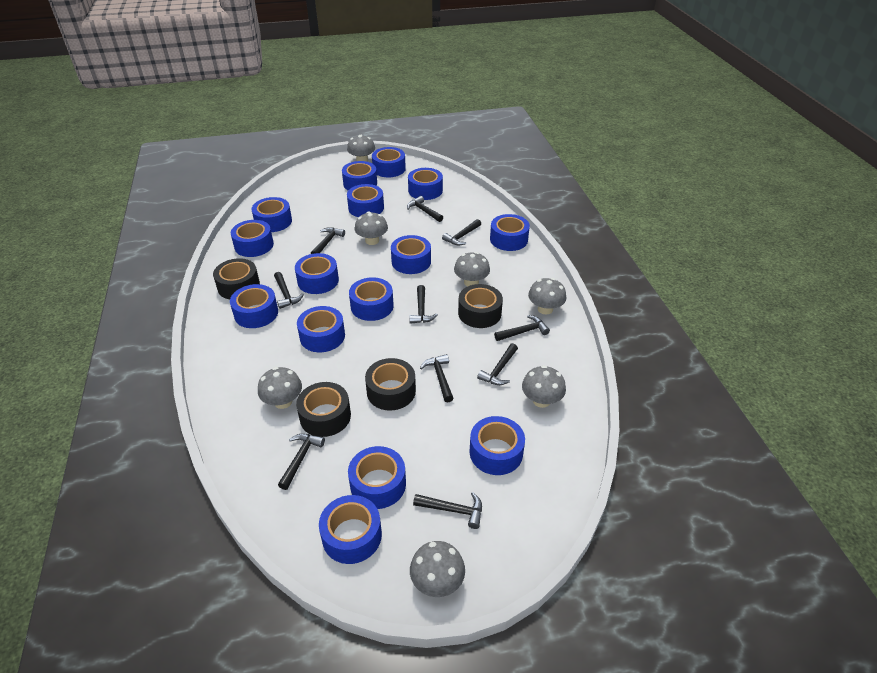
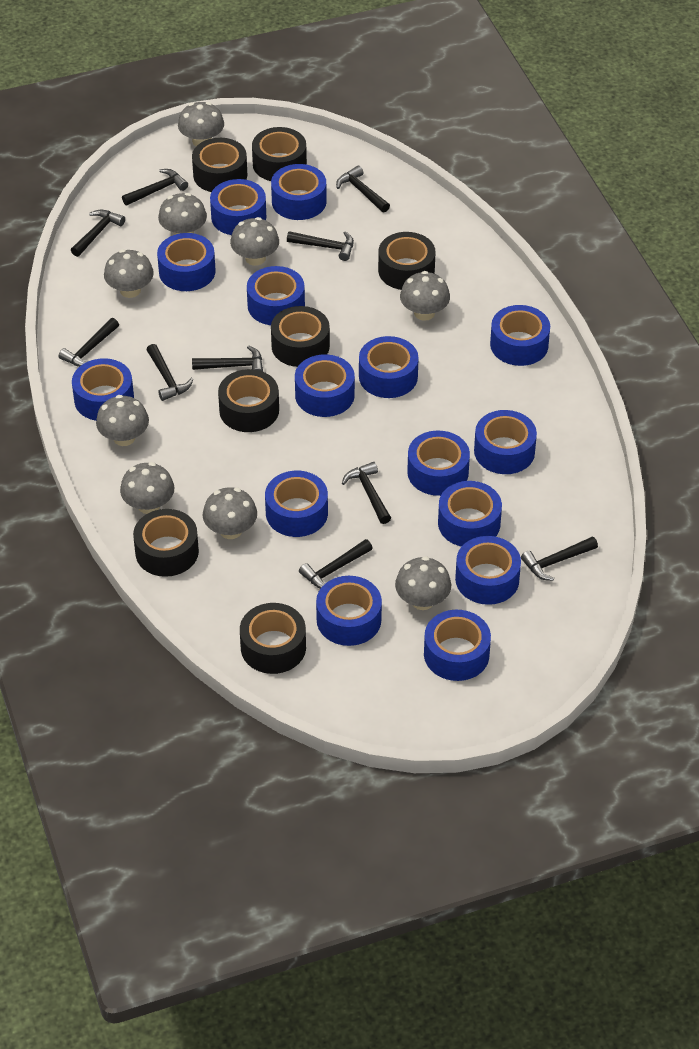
black tape: 4 -> 7
grey mushroom: 7 -> 9

